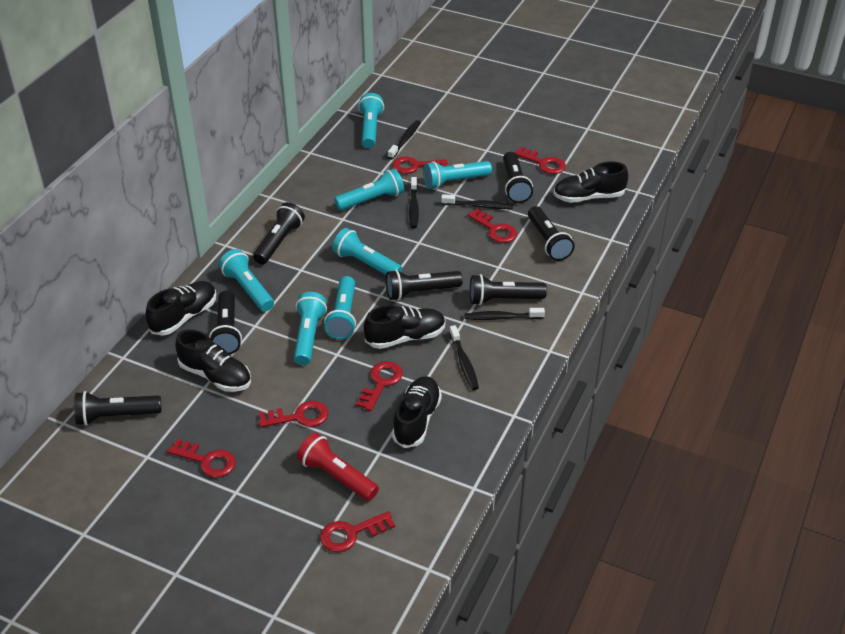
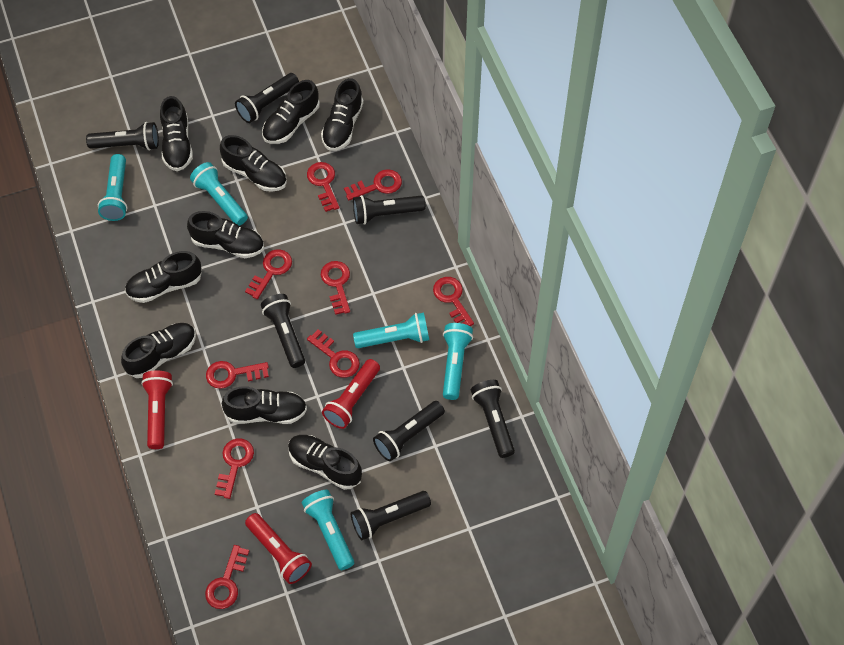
black shoe: 5 -> 9
black toothbrush: 5 -> 0
red flashlight: 1 -> 3
red key: 7 -> 9
turquoise flashlight: 7 -> 5

